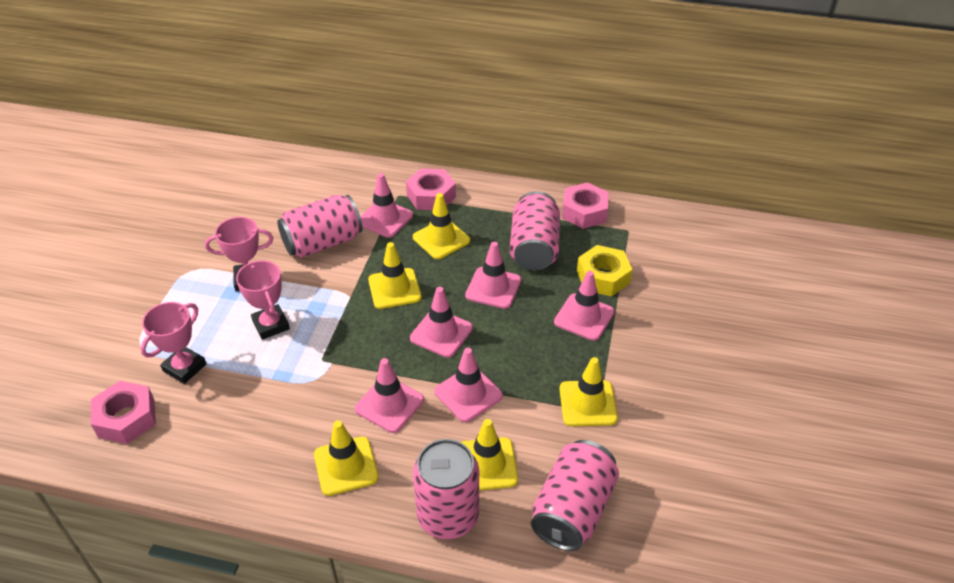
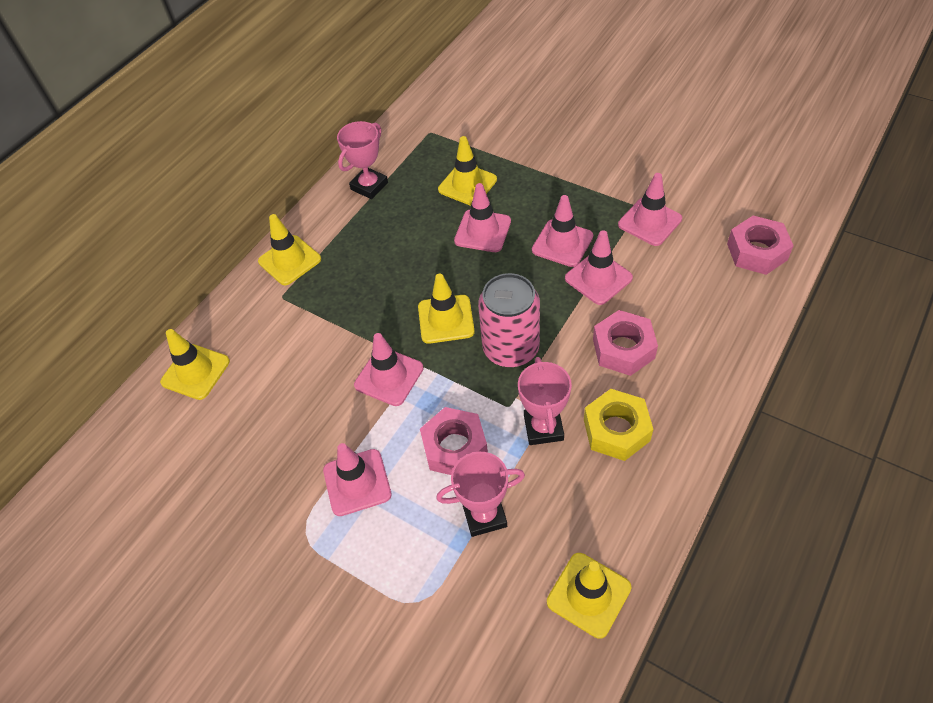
pink can: 4 -> 1

